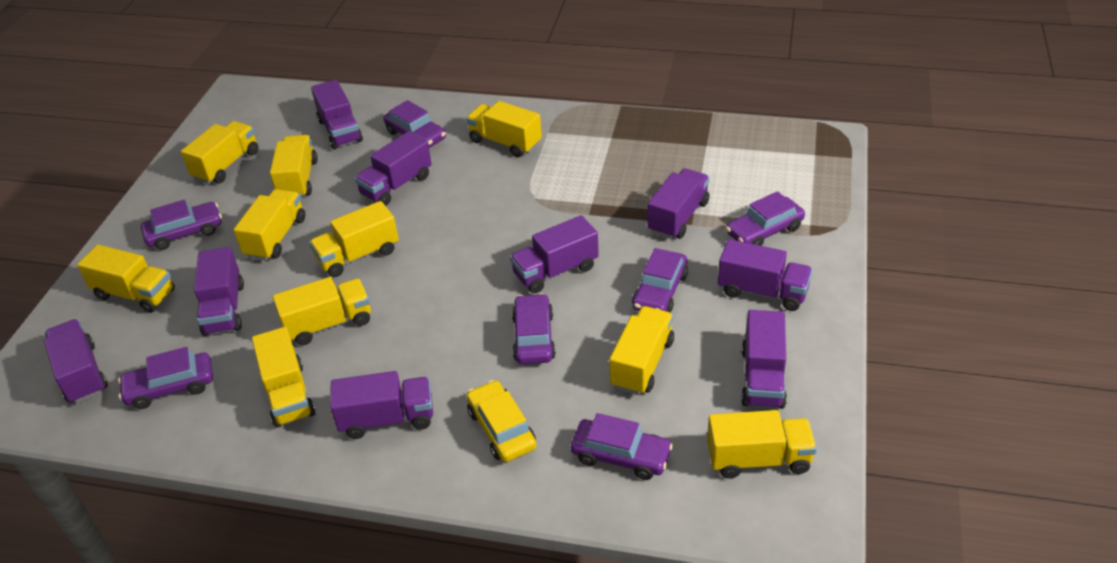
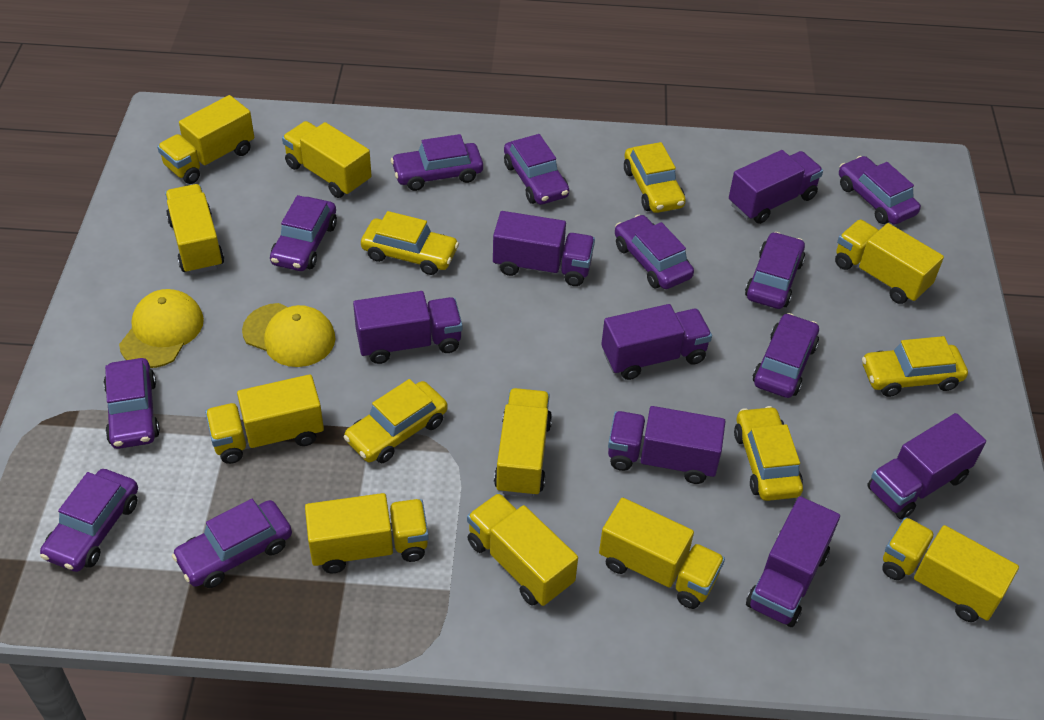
purple car: 7 -> 10
purple truck: 9 -> 7
yellow cap: 0 -> 2
yellow car: 1 -> 5

